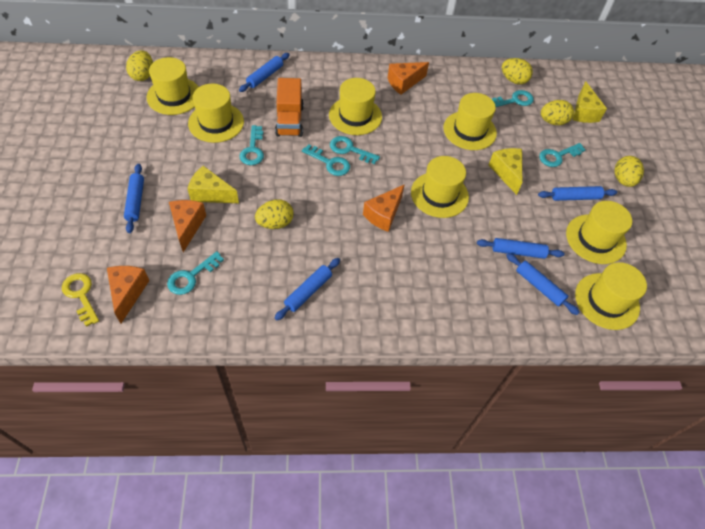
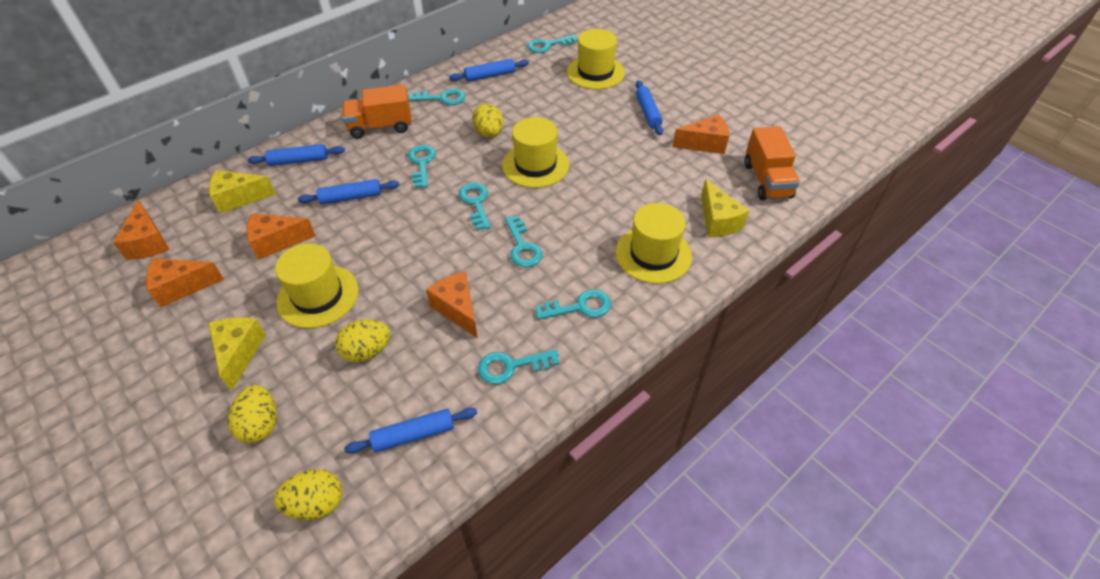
blue rolling pin: 6 -> 5
orange cheese: 4 -> 5
orange truck: 1 -> 2
turquoise key: 6 -> 7
yellow egg: 5 -> 4
yellow hat: 7 -> 4
yellow key: 1 -> 0

